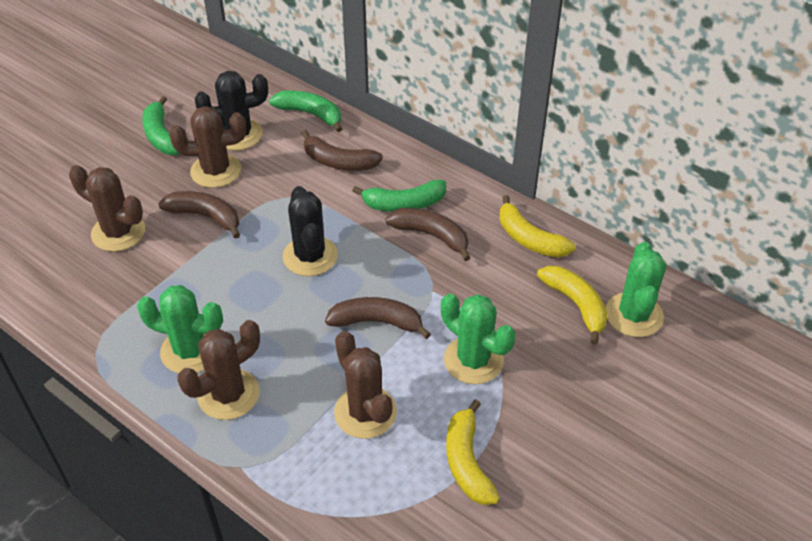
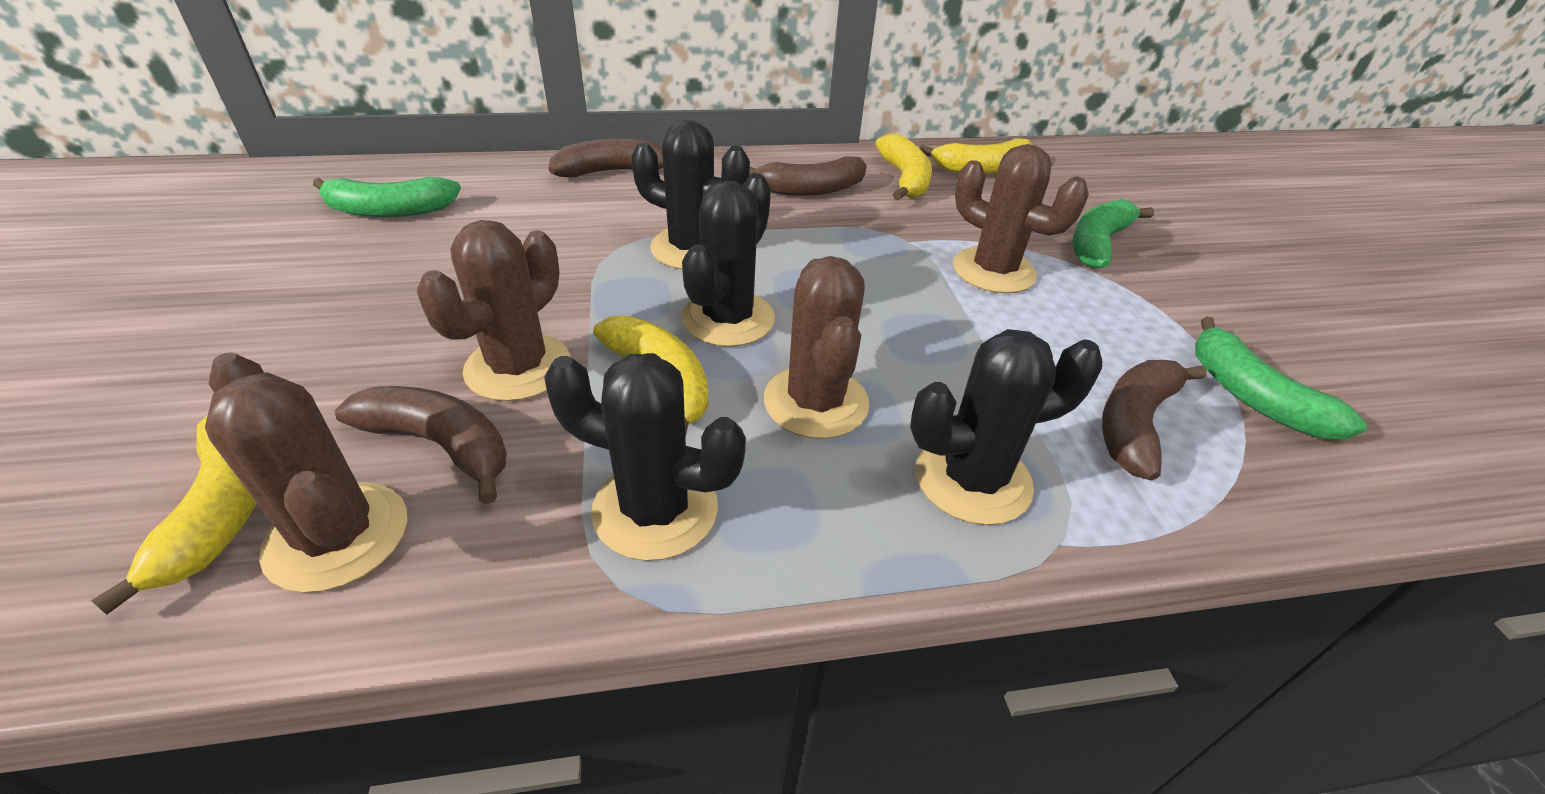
black cactus: 2 -> 4
green cactus: 3 -> 0
yellow banana: 3 -> 4

